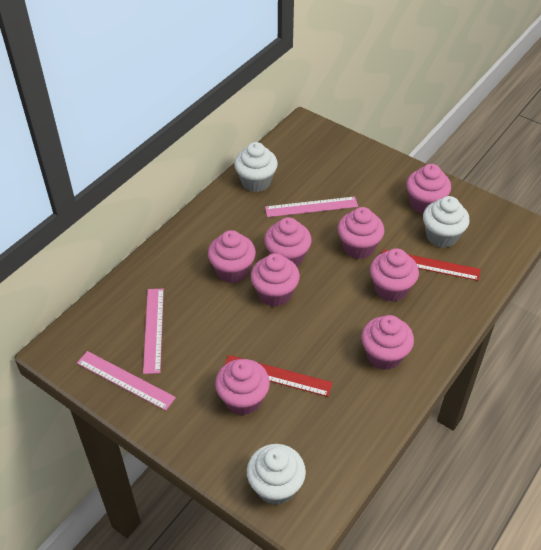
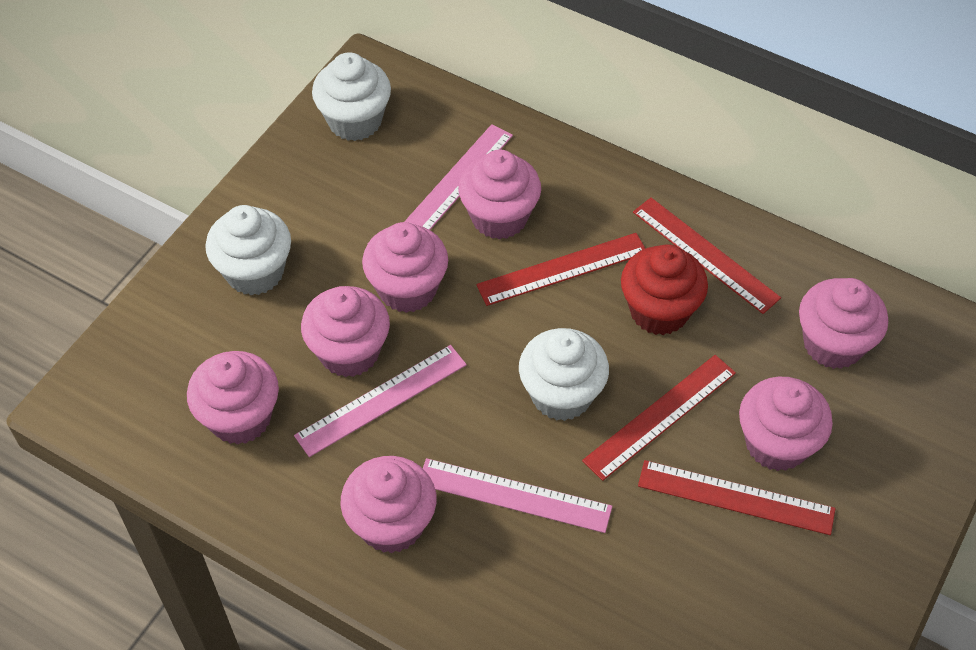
pink cupcake: 8 -> 7
red cupcake: 0 -> 1
red ruler: 2 -> 4

